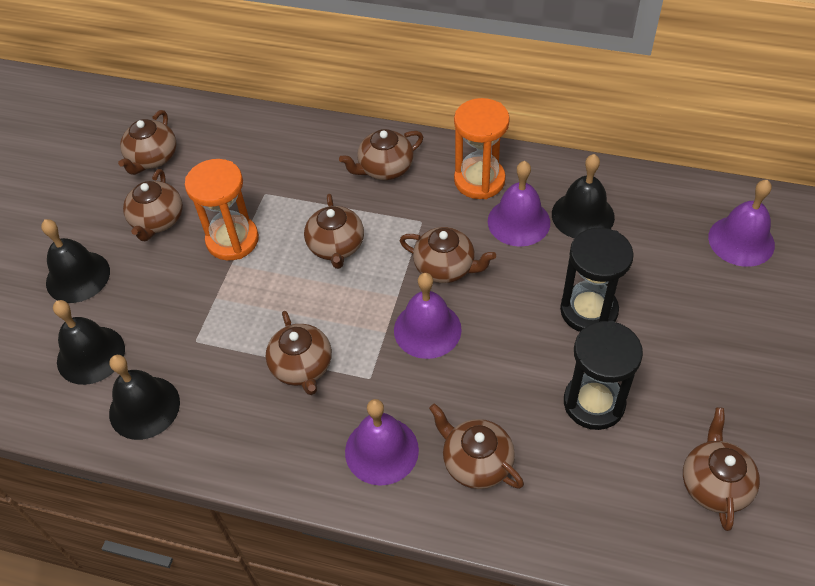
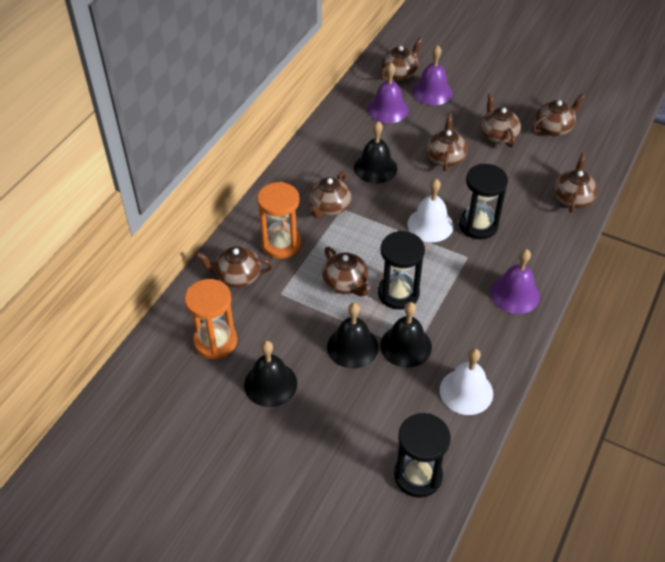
black hourglass: 2 -> 3
purple bell: 4 -> 3
white bell: 0 -> 2

